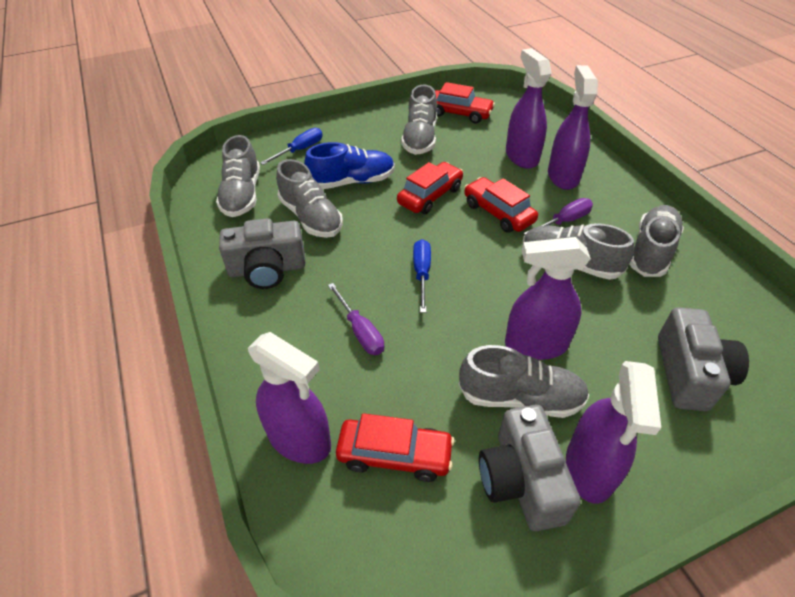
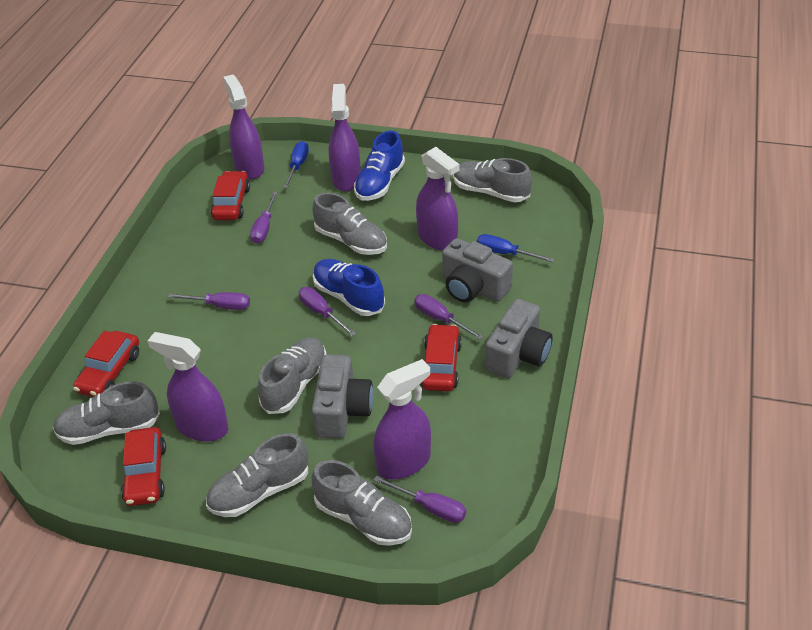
blue shoe: 1 -> 2
purple screwdriver: 2 -> 5

